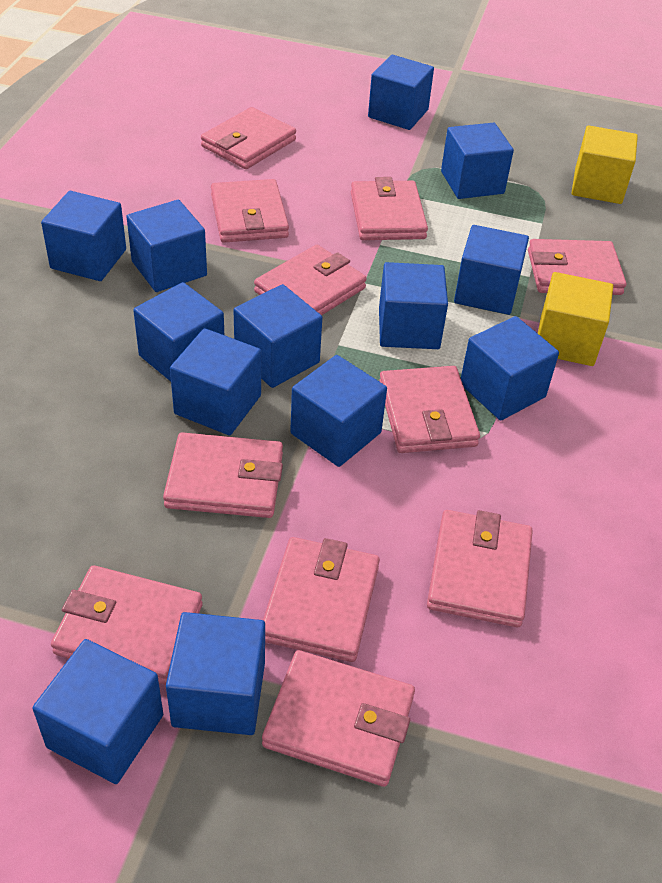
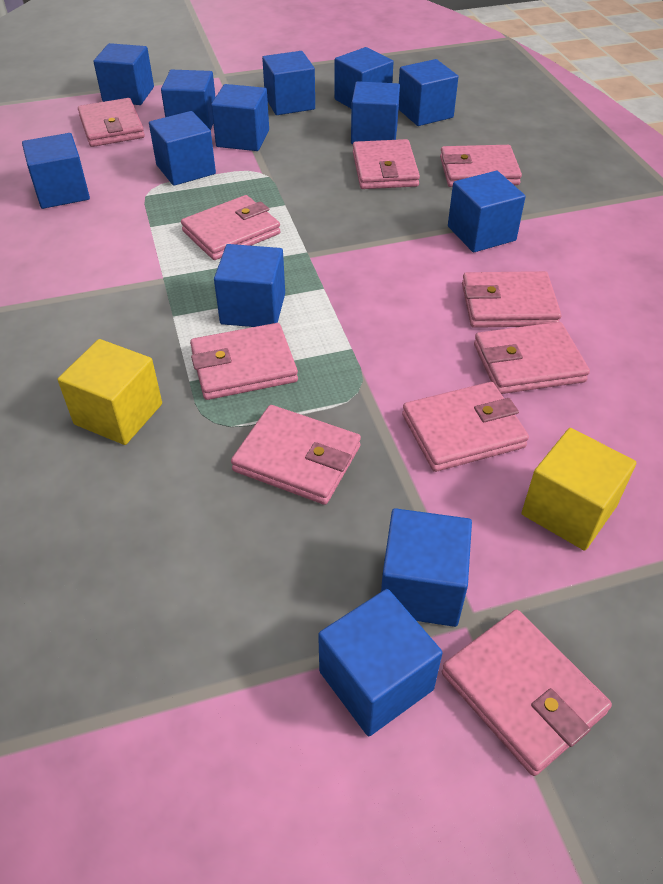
pink wallet: 11 -> 10

